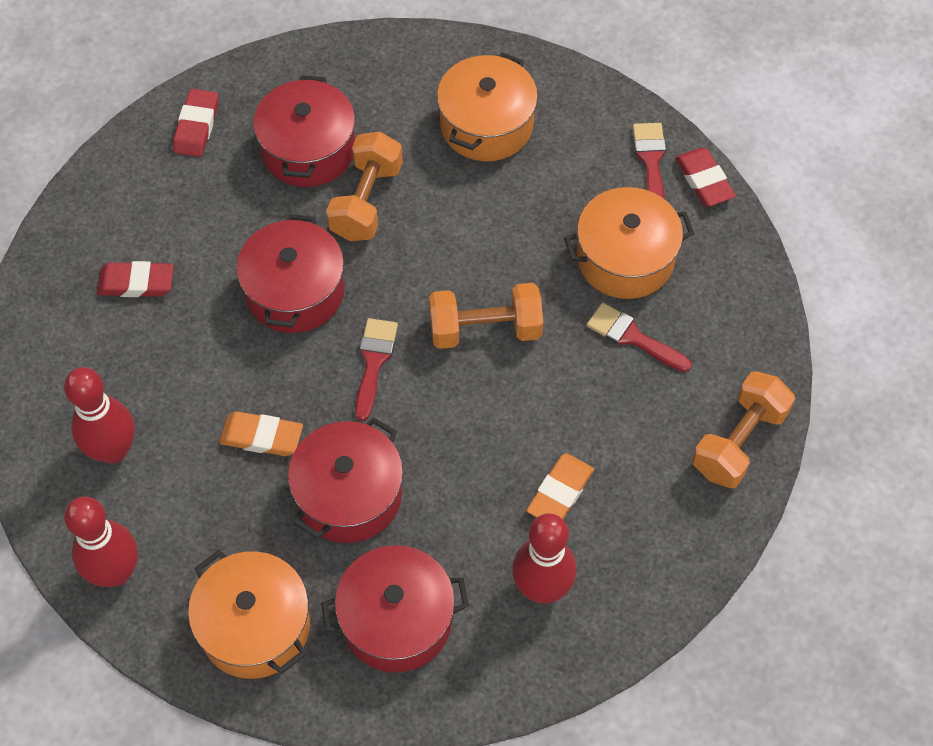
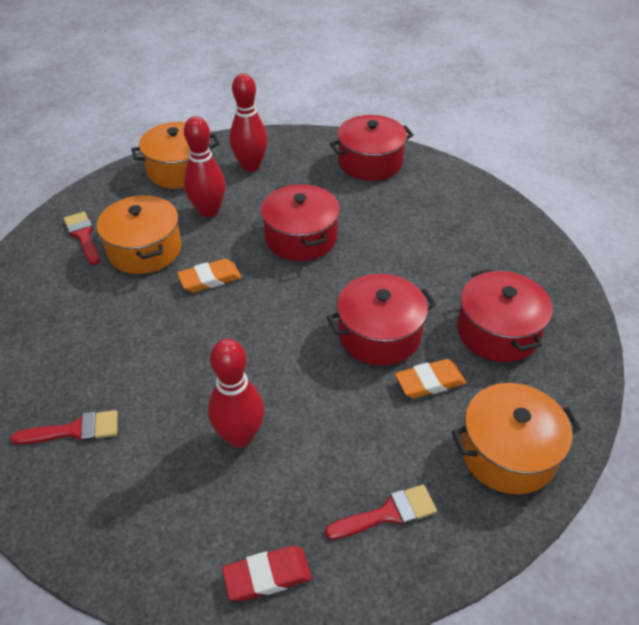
orange dumbbell: 3 -> 0
red eraser: 3 -> 1

